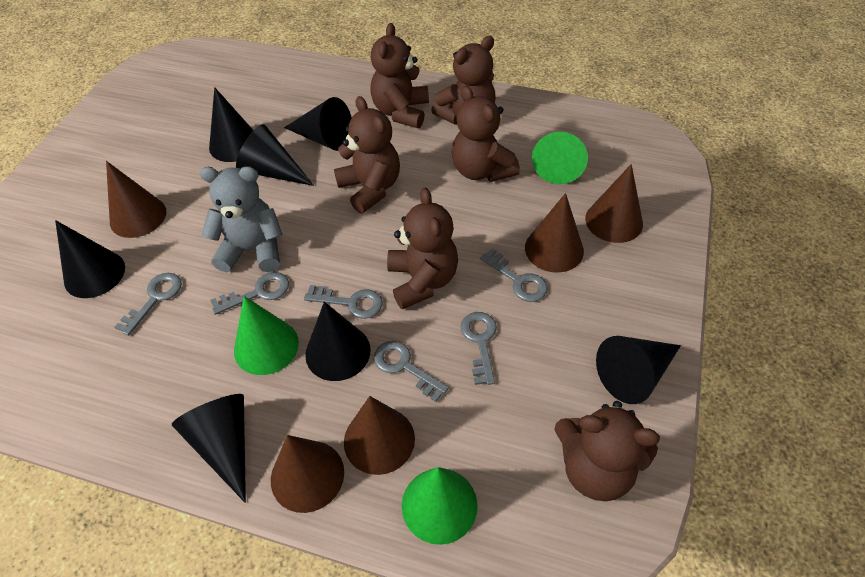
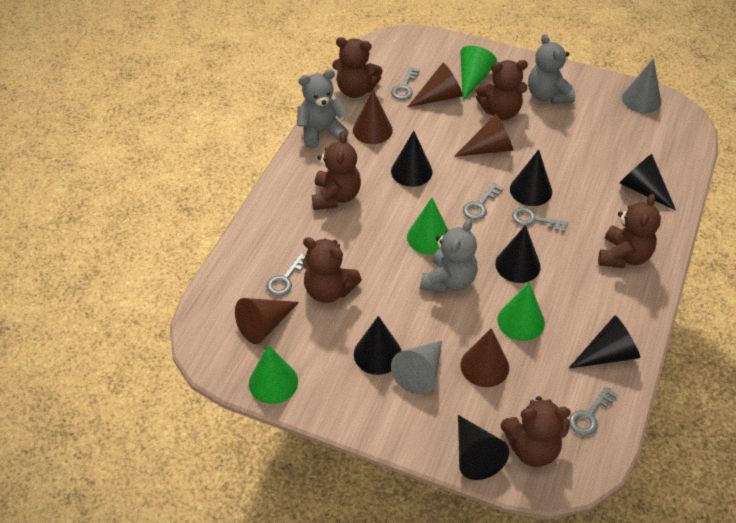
green cone: 3 -> 4
grey cone: 0 -> 2
grey key: 6 -> 5
grey teddy bear: 1 -> 3

